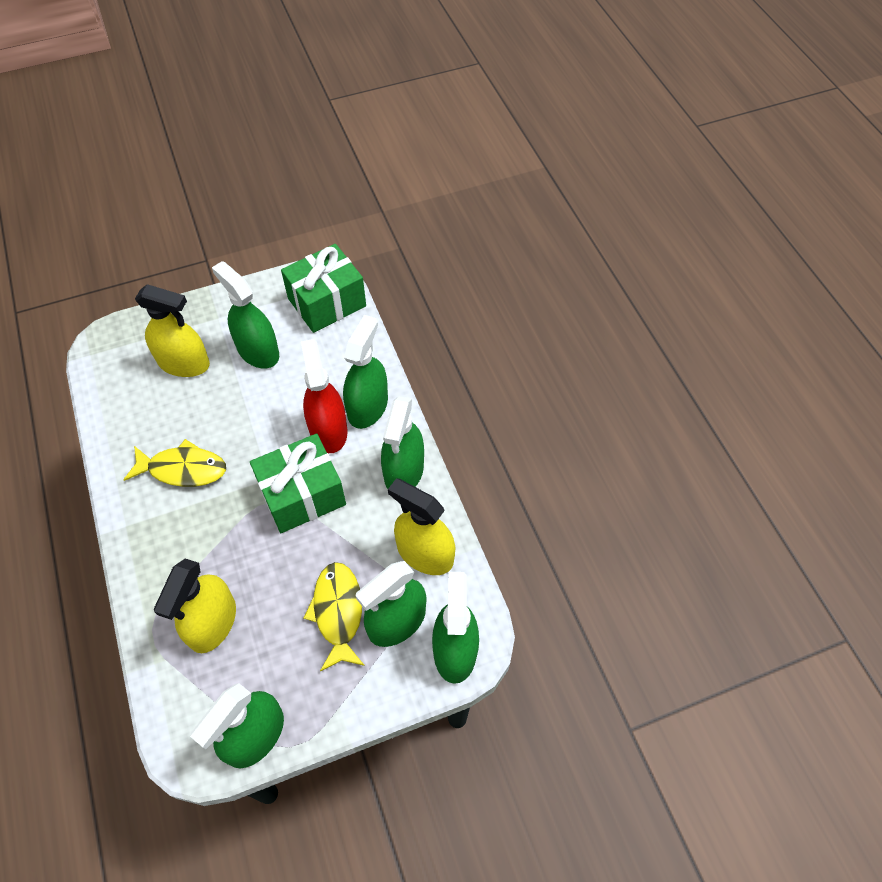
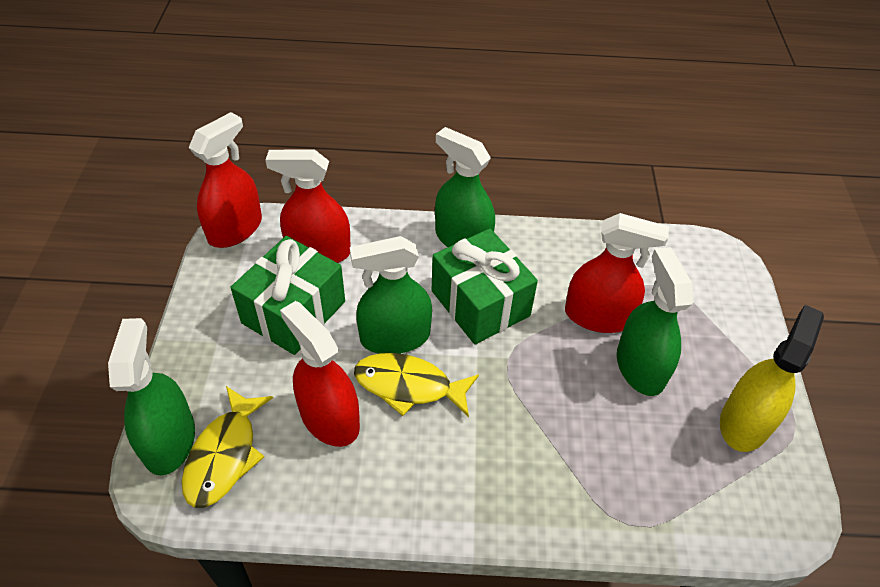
green spray bottle: 6 -> 4
red spray bottle: 1 -> 4
yellow spray bottle: 3 -> 1

